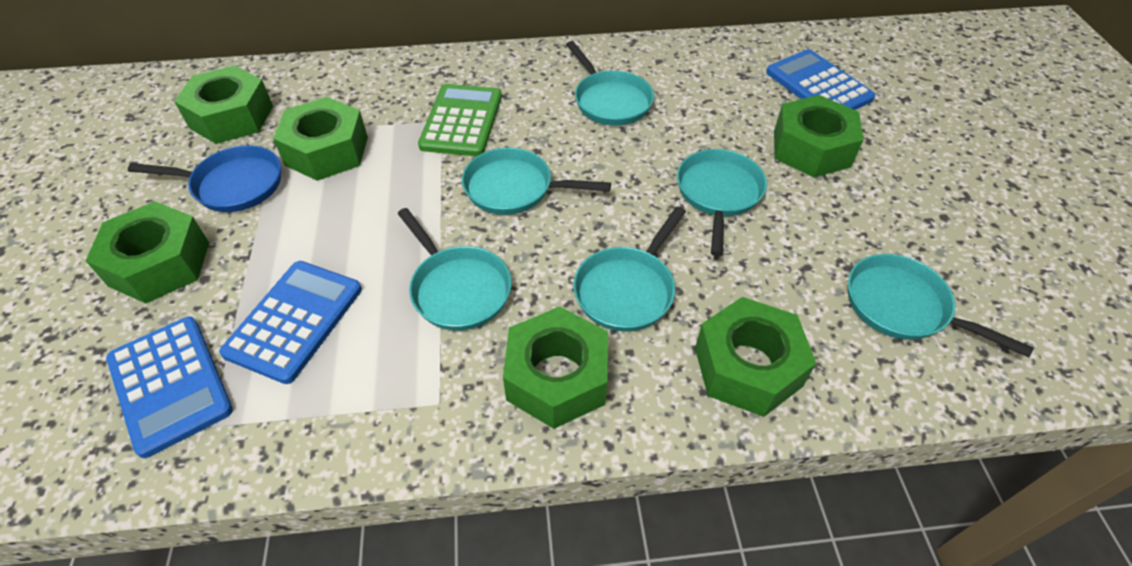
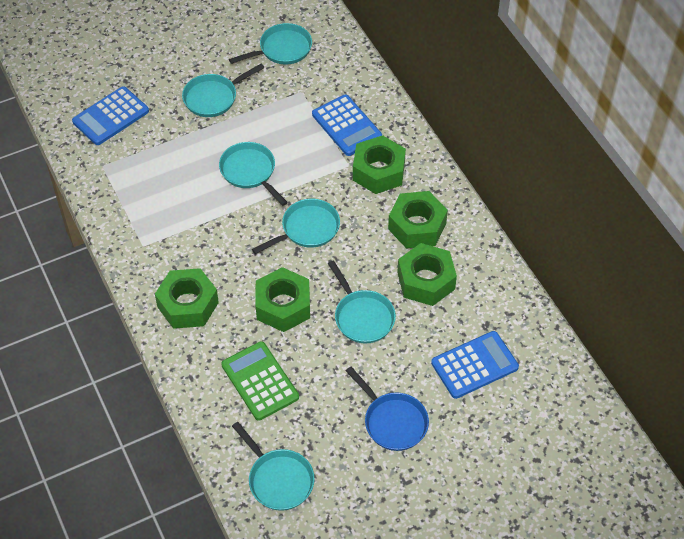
green nut: 6 -> 5

